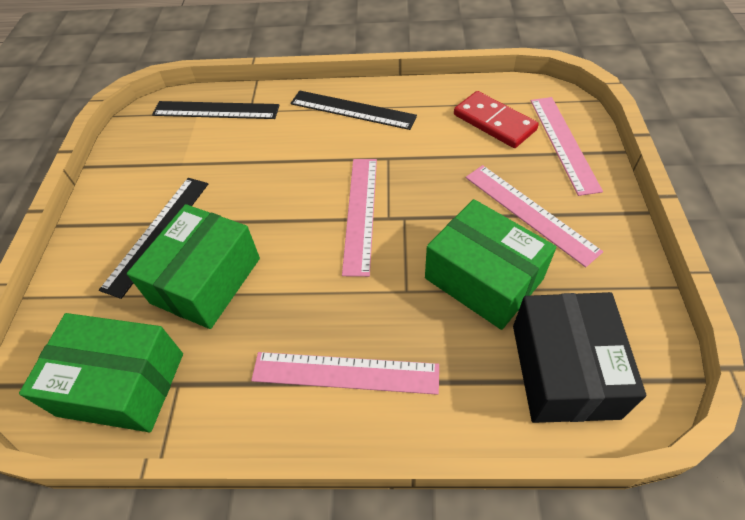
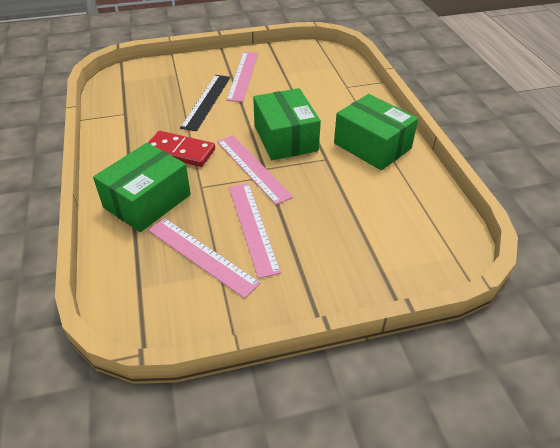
black box: 1 -> 0
black ruler: 3 -> 1

